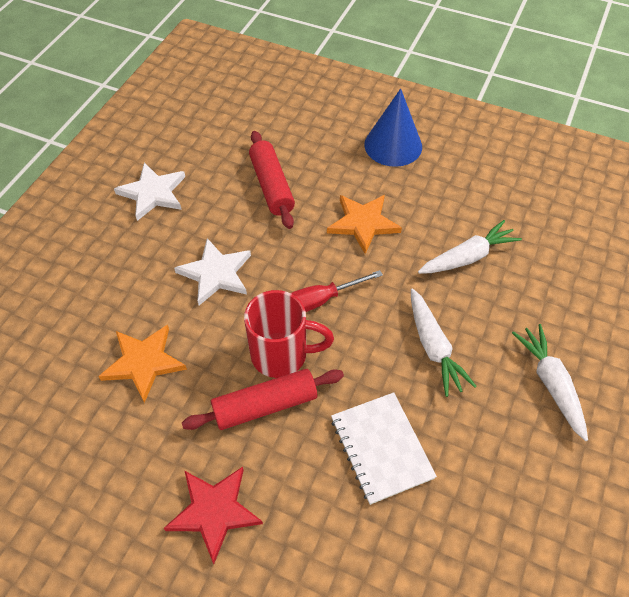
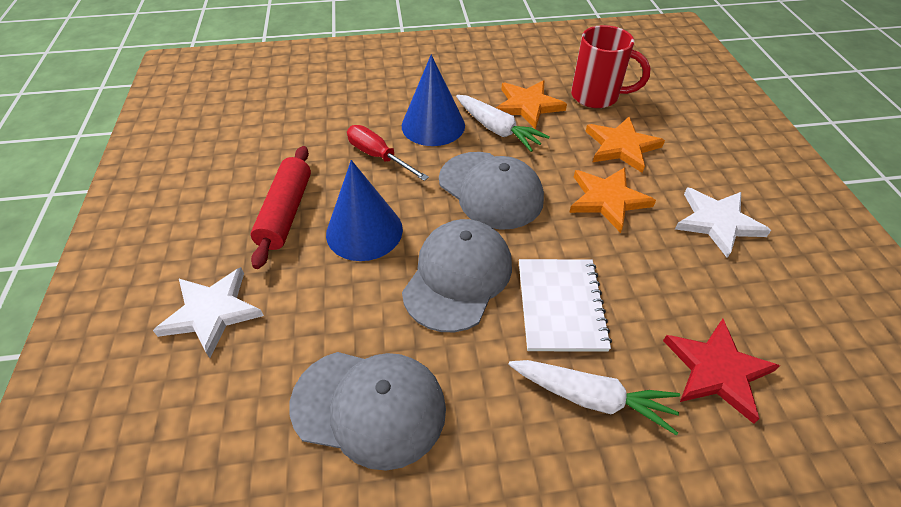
blue cone: 1 -> 2
grey cap: 0 -> 3
orange star: 2 -> 3
red rolling pin: 2 -> 1
white carrot: 3 -> 2

